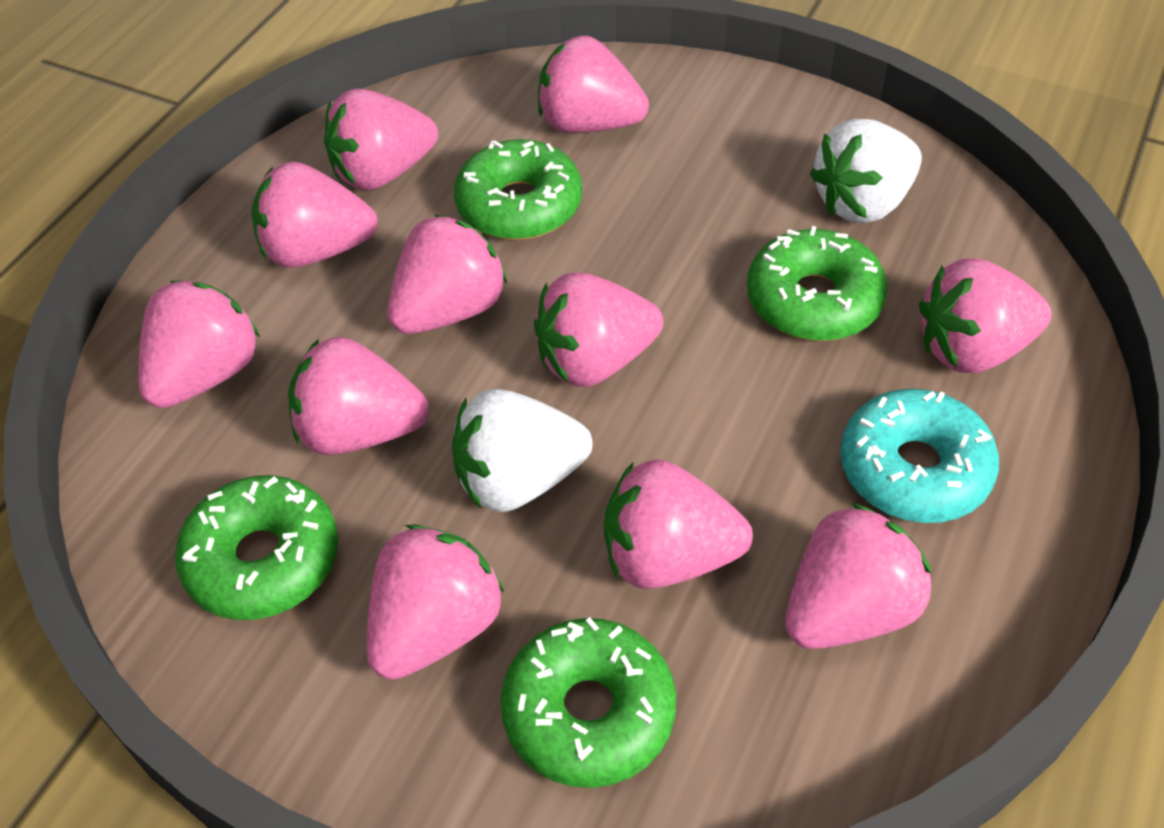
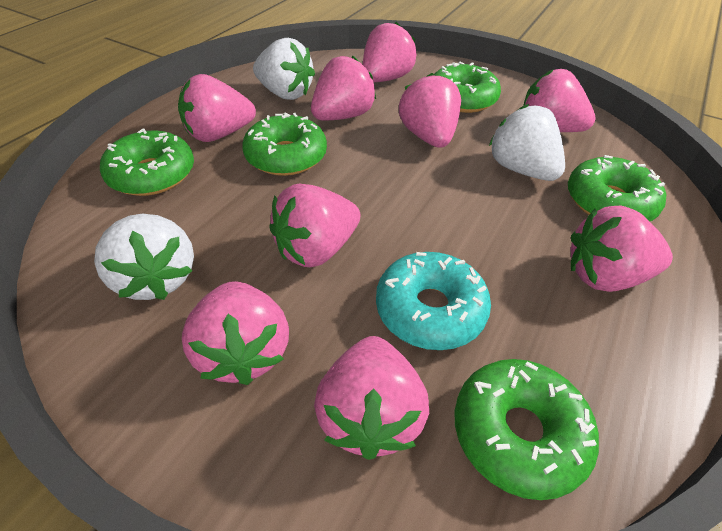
green donut: 4 -> 5
pink strawberry: 11 -> 9
white strawberry: 2 -> 3

